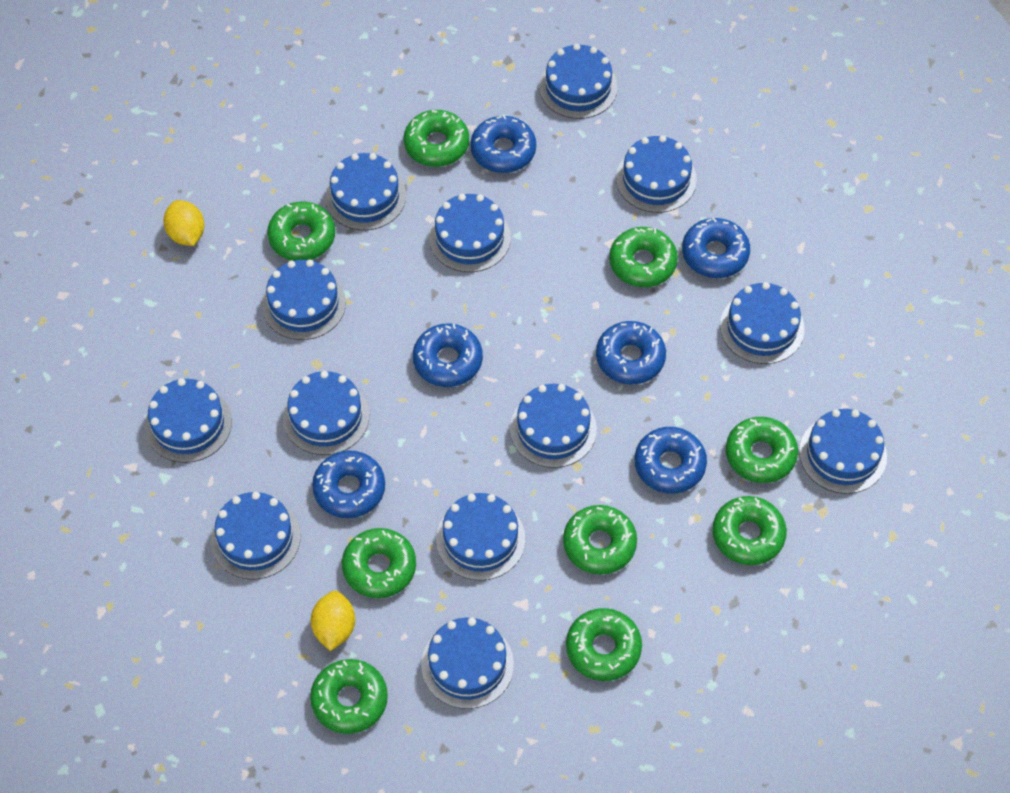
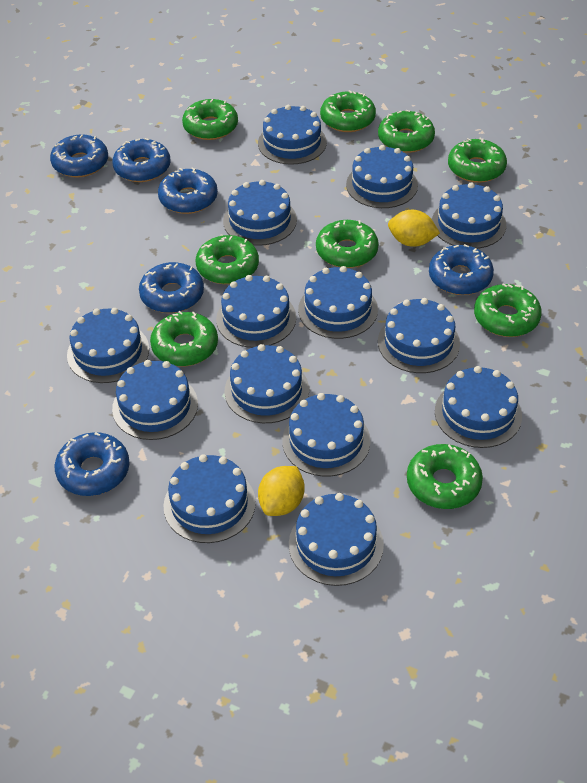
blue cake: 13 -> 14

